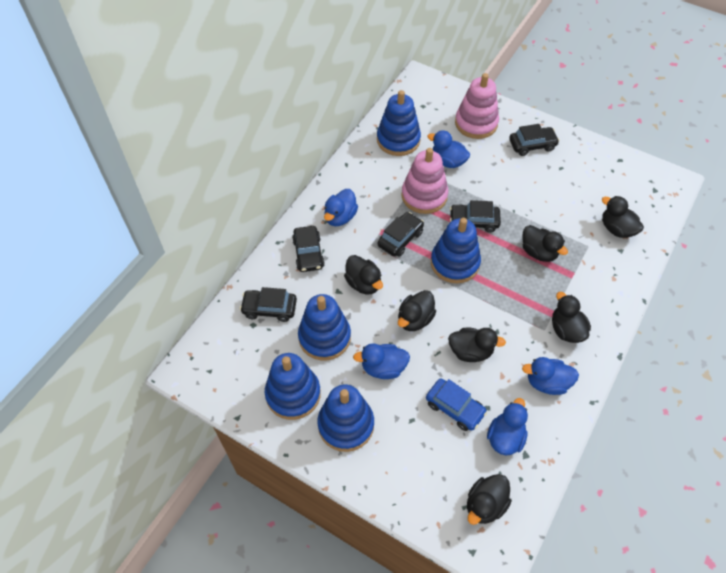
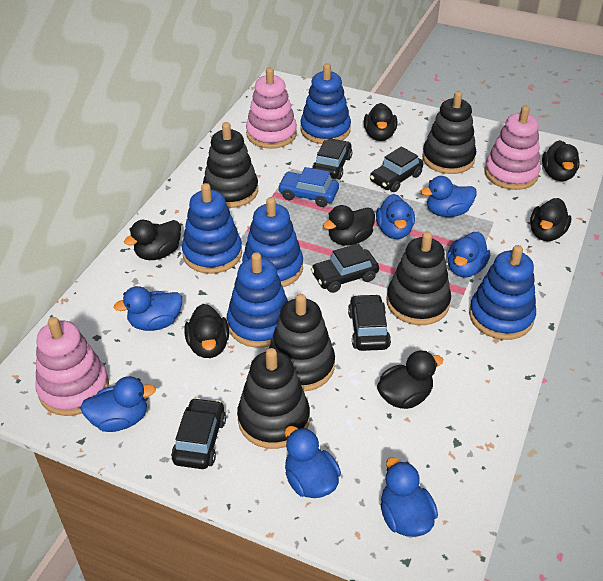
black stacking toy: 0 -> 5
blue duck: 5 -> 7
pink stacking toy: 2 -> 3

